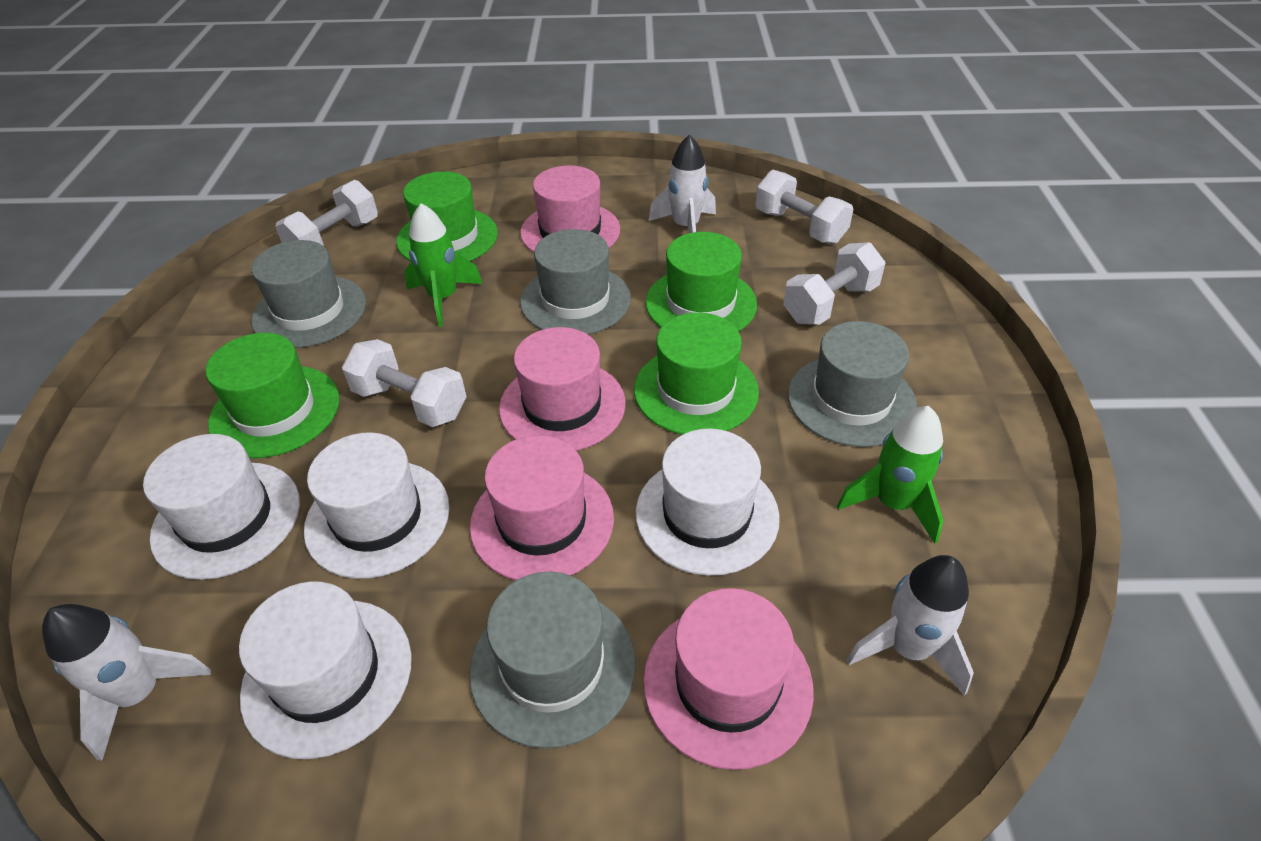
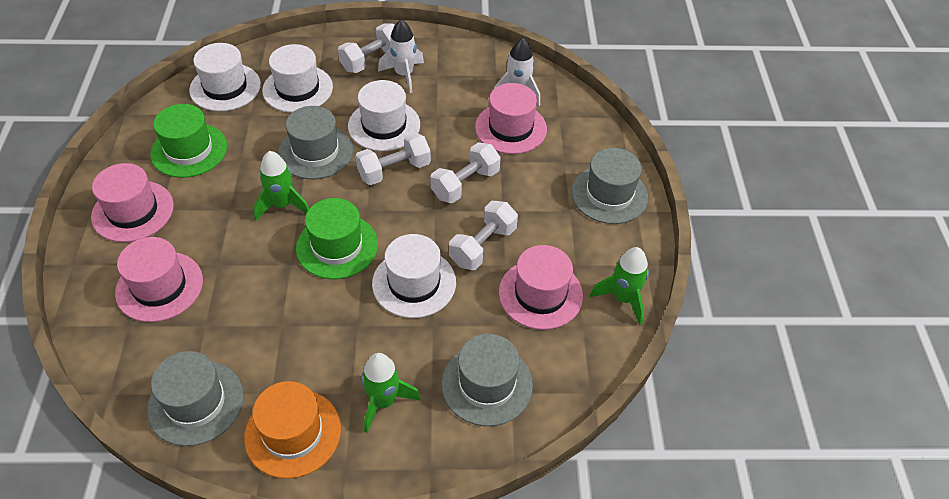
green hat: 4 -> 2
green rocket: 2 -> 3
orange hat: 0 -> 1
white rocket: 3 -> 2

